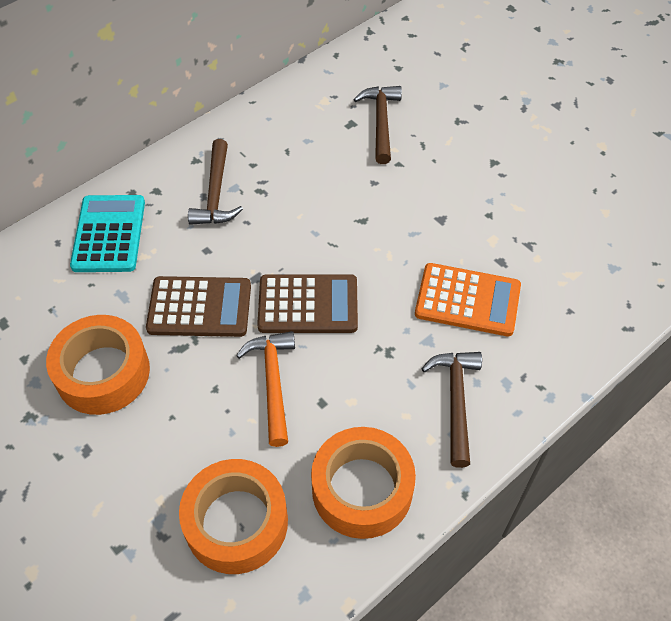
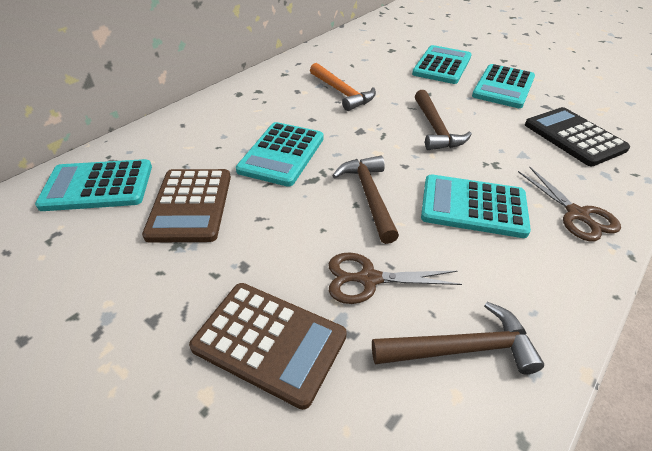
black calculator: 0 -> 1
brown scissors: 0 -> 2
orange calculator: 1 -> 0
orange tape: 3 -> 0
turquoise calculator: 1 -> 5

